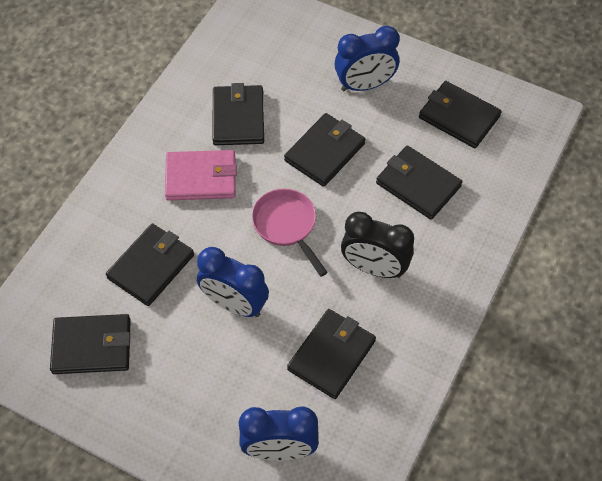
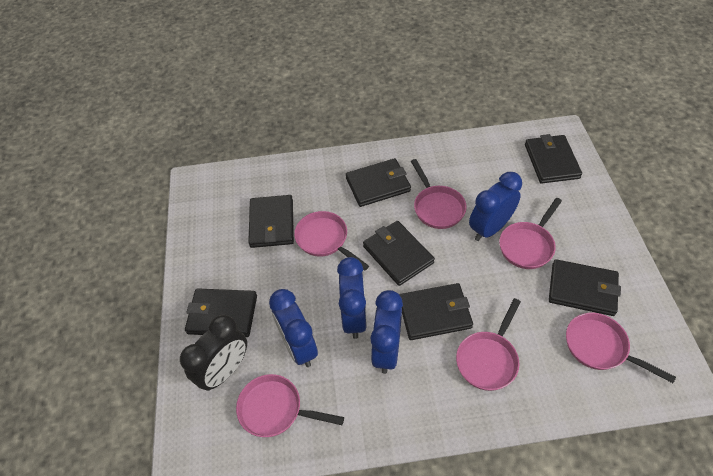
blue clock: 3 -> 4
pink pan: 1 -> 6
pink wallet: 1 -> 0

